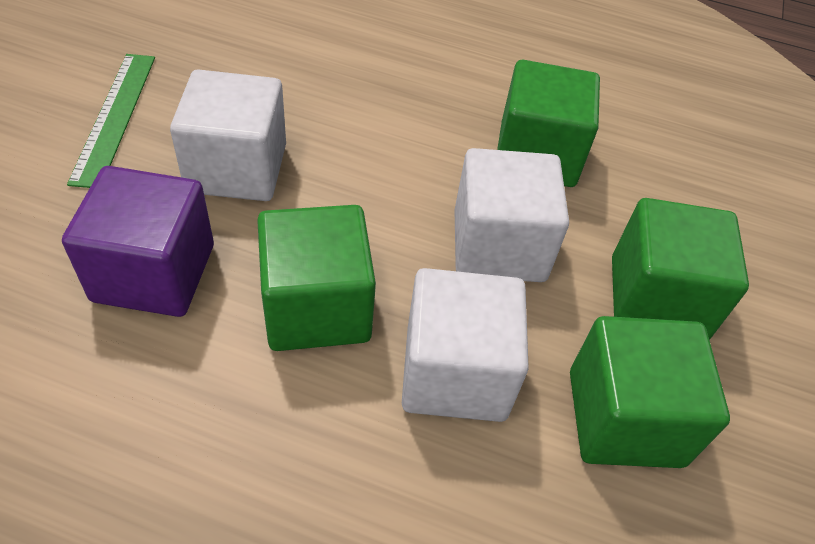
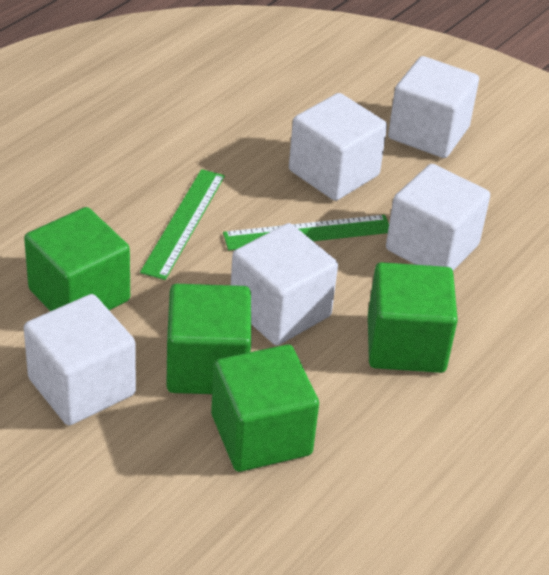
green ruler: 1 -> 2
purple cube: 1 -> 0
white cube: 3 -> 5

